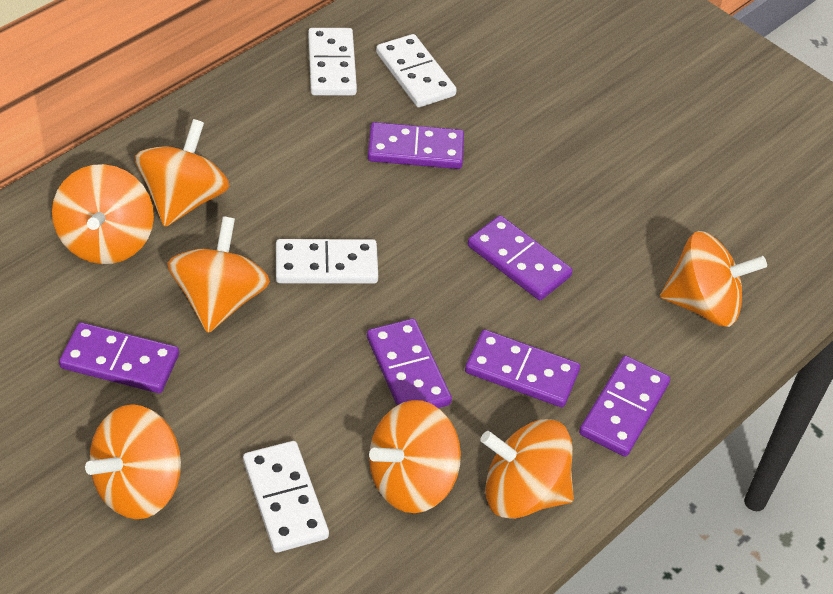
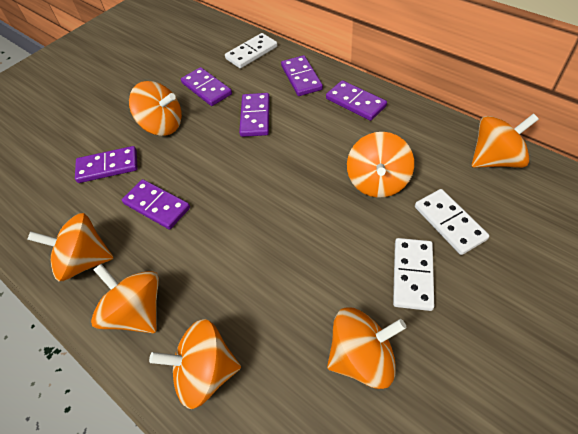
white domino: 4 -> 3

